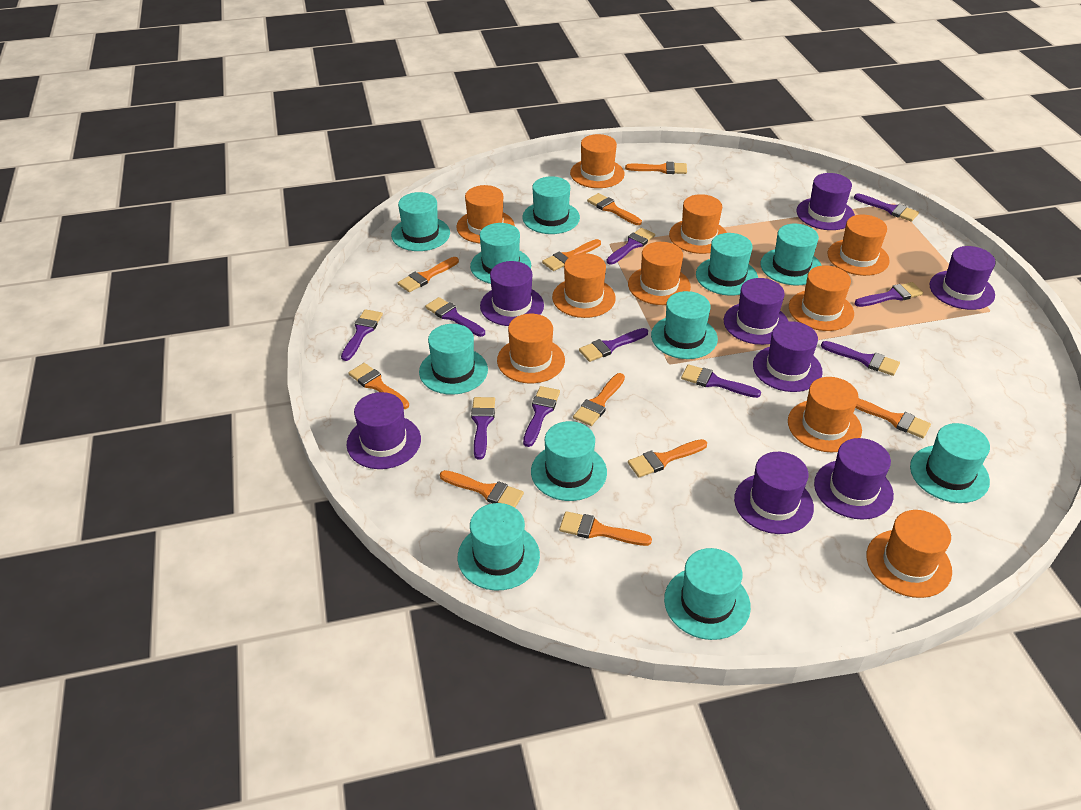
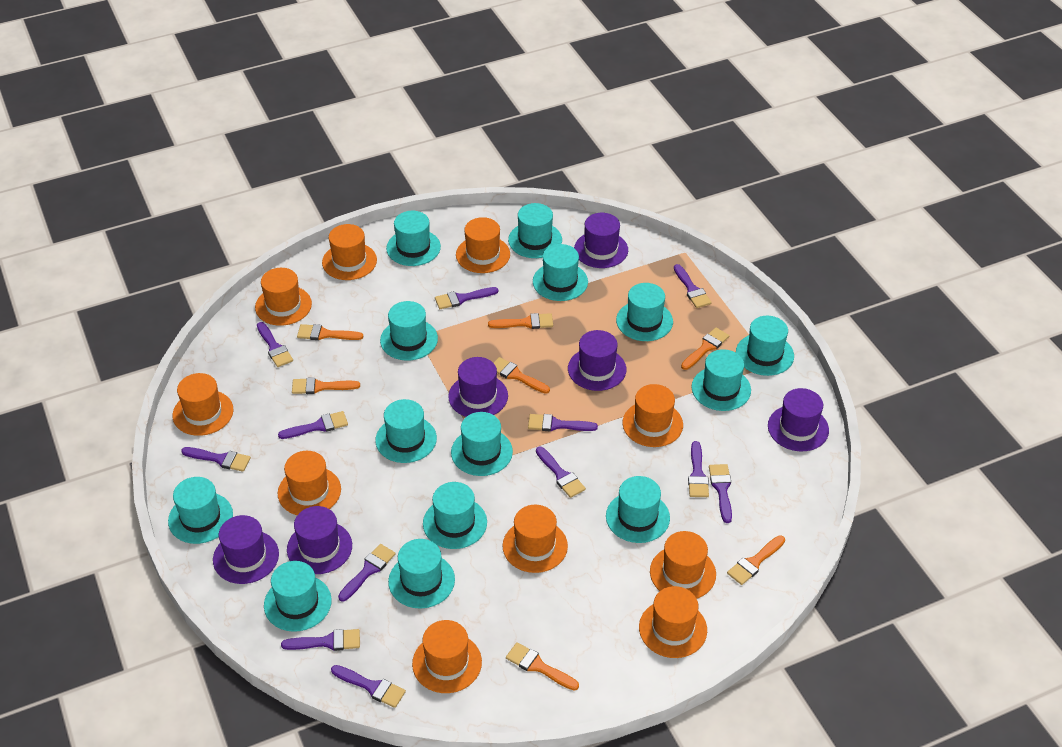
orange brush: 10 -> 7
purple brush: 10 -> 12
purple hat: 8 -> 6
turquoise hat: 11 -> 14

